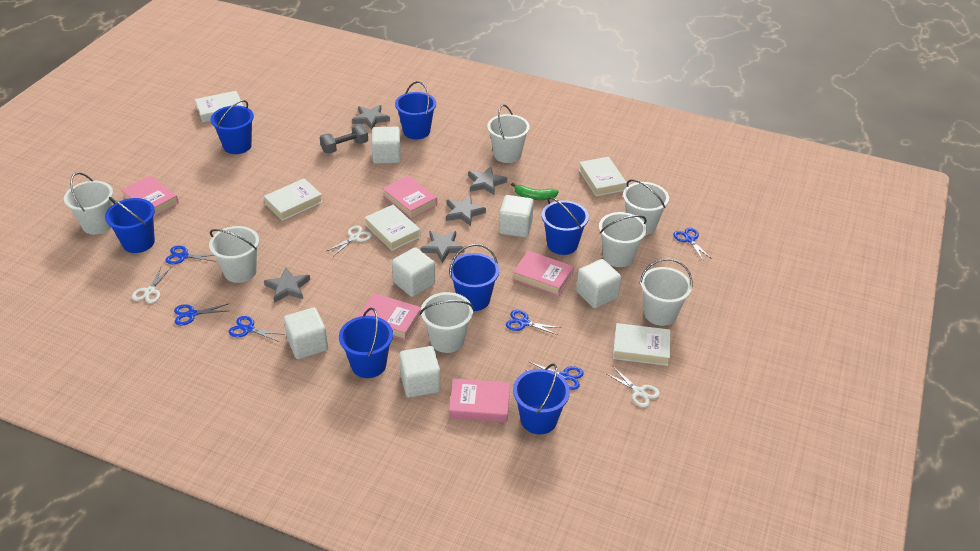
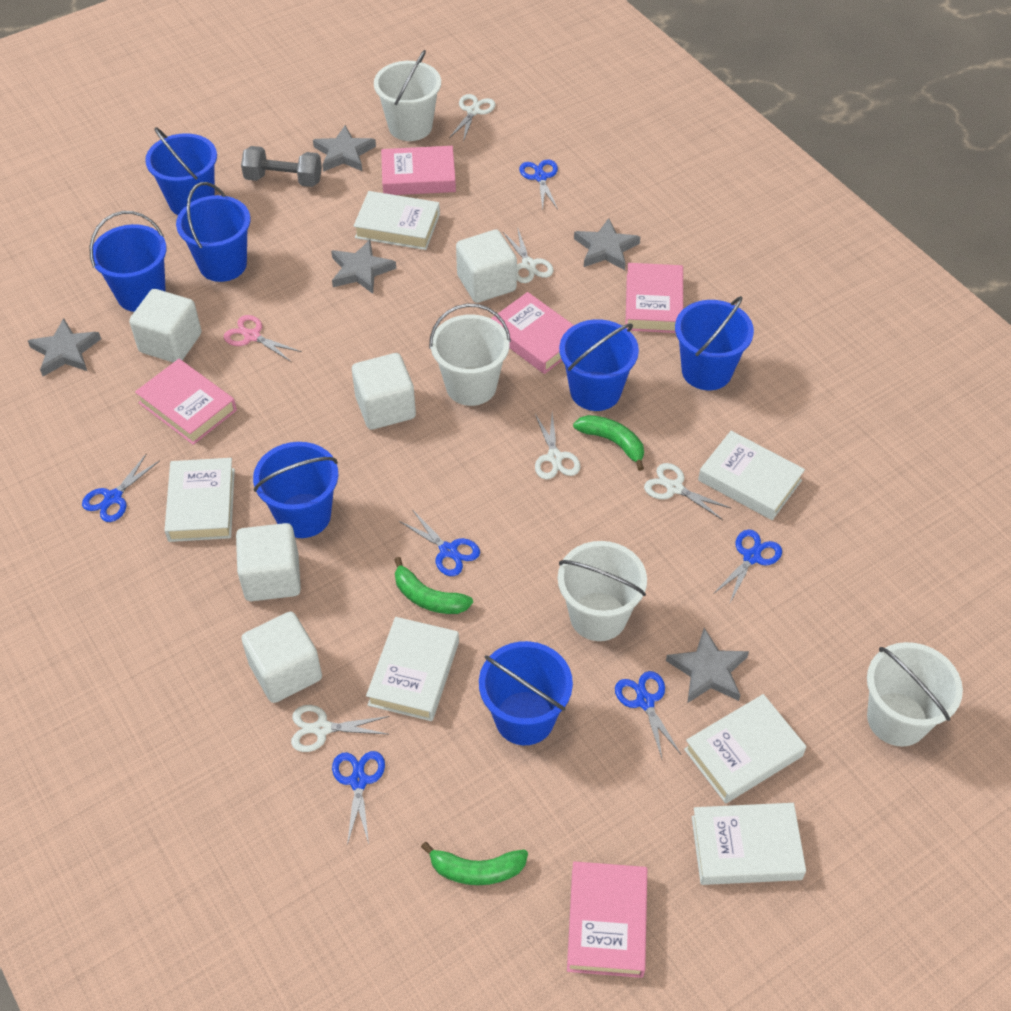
green banana: 1 -> 3
pink scissors: 0 -> 1
white book: 5 -> 6
white bucket: 7 -> 4
white cube: 6 -> 5
white scissors: 3 -> 5

